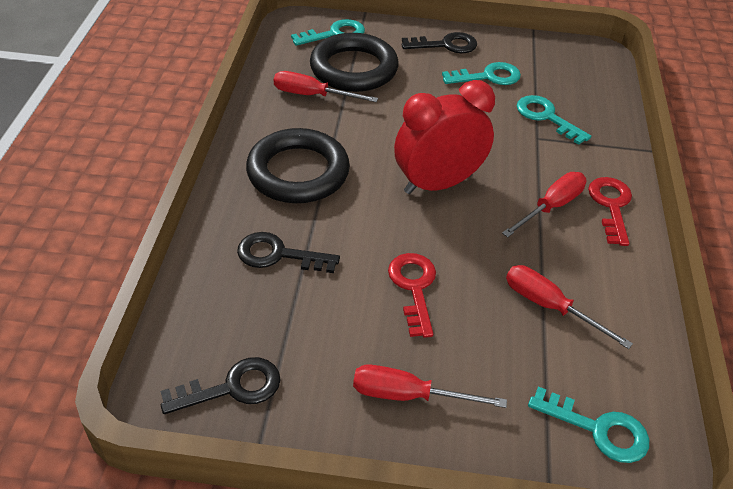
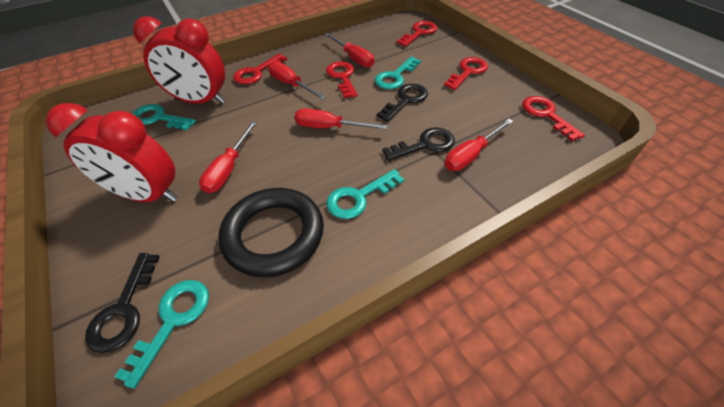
black ring: 2 -> 1
red clock: 1 -> 2
red key: 2 -> 5
red screwdriver: 4 -> 5

